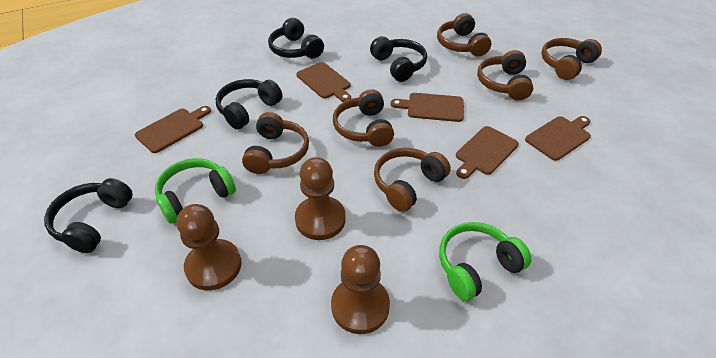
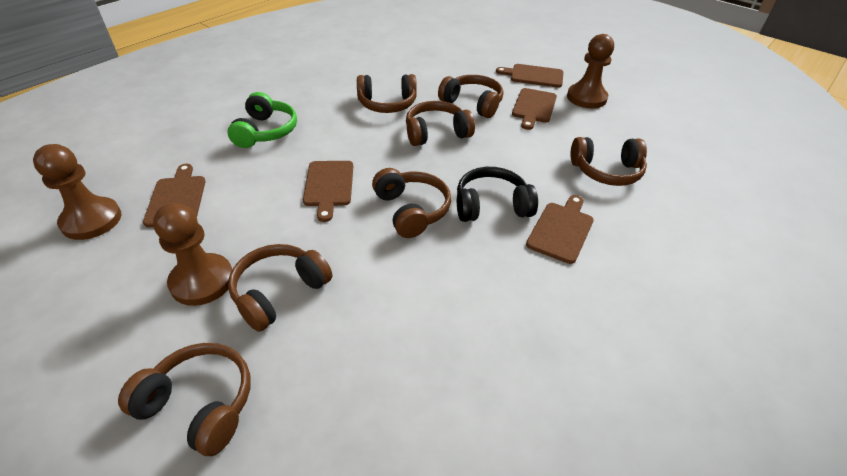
black headphones: 4 -> 1
brown headphones: 6 -> 7
green headphones: 2 -> 1

